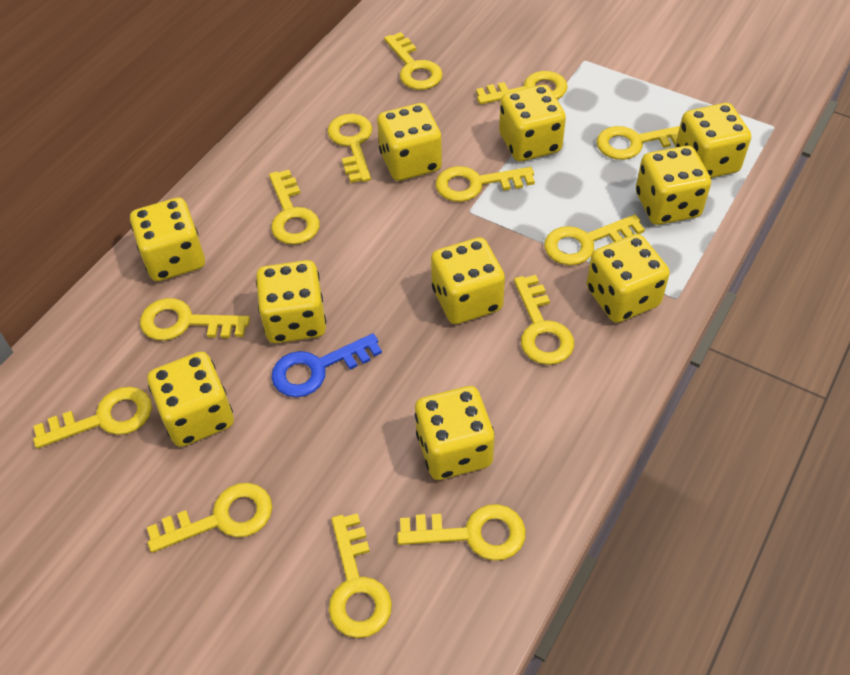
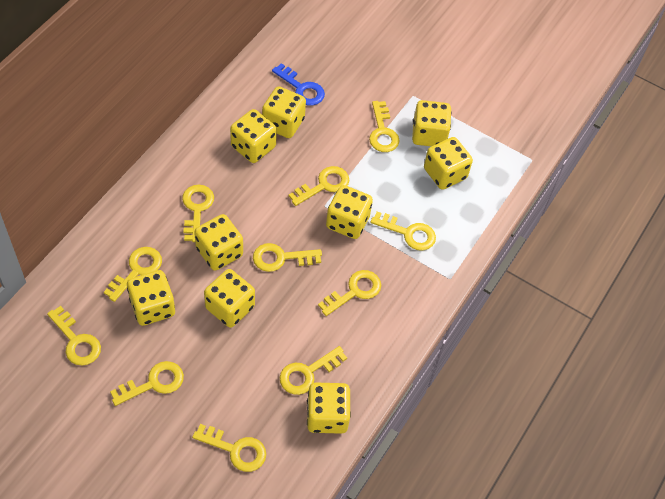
yellow dice: 10 -> 9
yellow key: 13 -> 11

